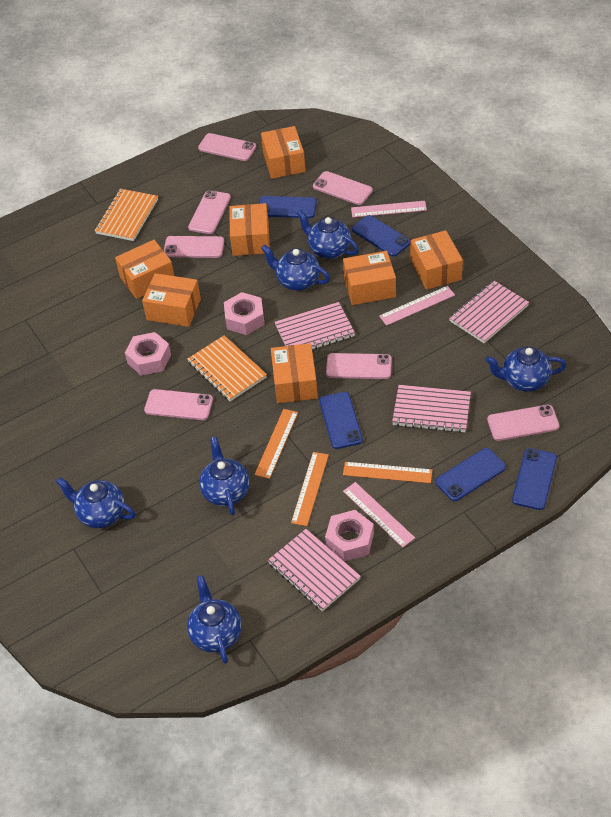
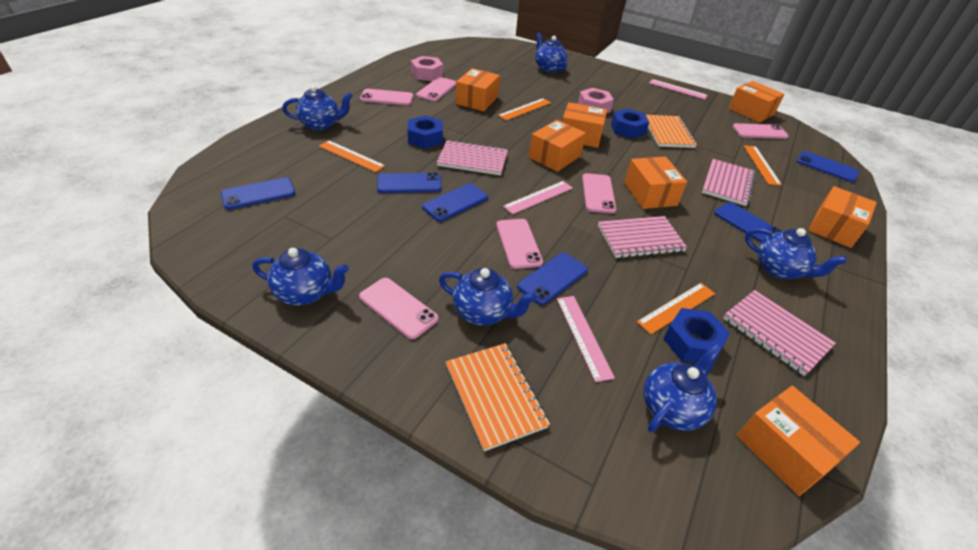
blue nut: 0 -> 3
blue phone: 5 -> 6
orange ruler: 3 -> 4
pink nut: 3 -> 2
pink phone: 7 -> 6

